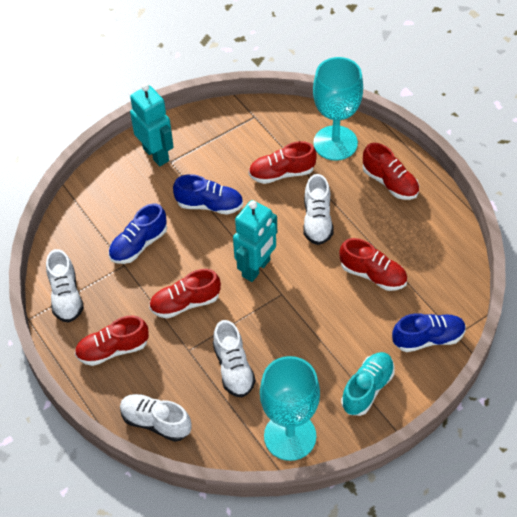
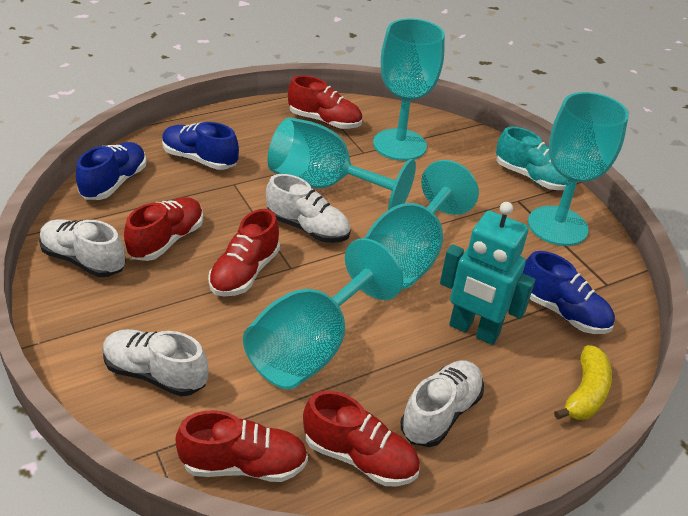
turquoise goblet: 2 -> 5
turquoise robot: 2 -> 1
yellow banana: 0 -> 1

